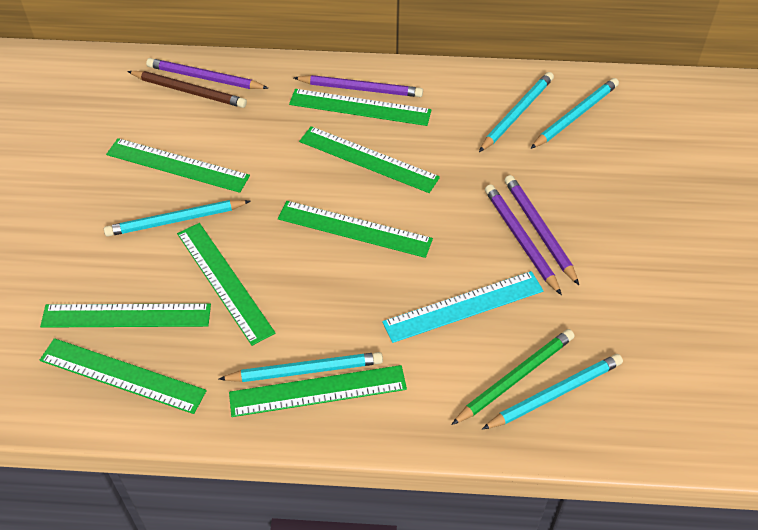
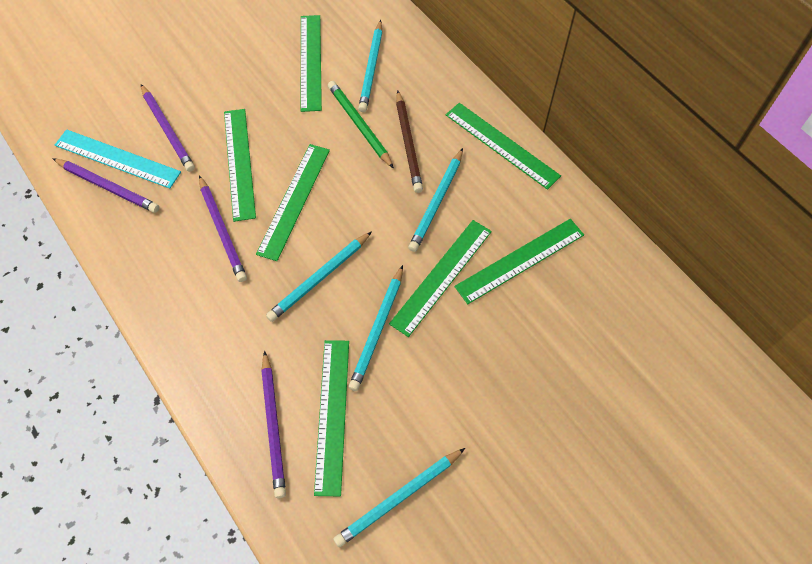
green ruler: 8 -> 7

